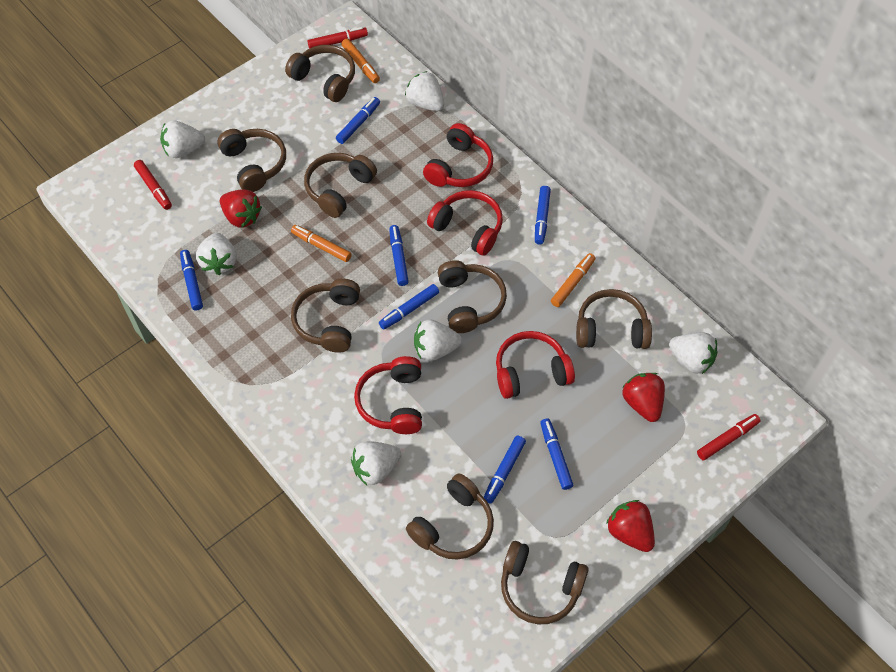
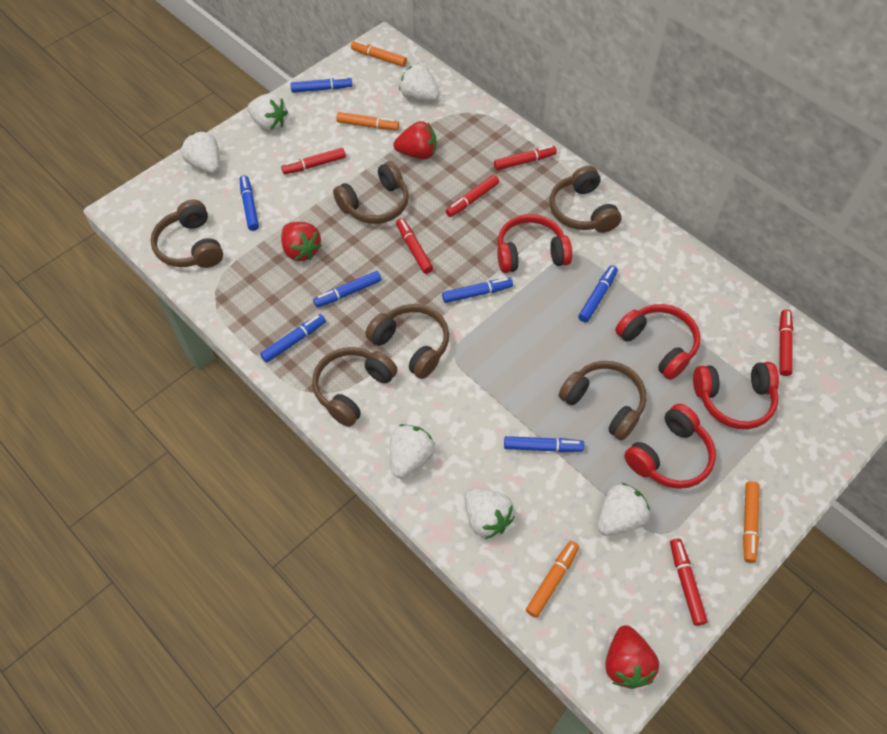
brown headphones: 8 -> 6
orange marker: 3 -> 4
red marker: 3 -> 6

